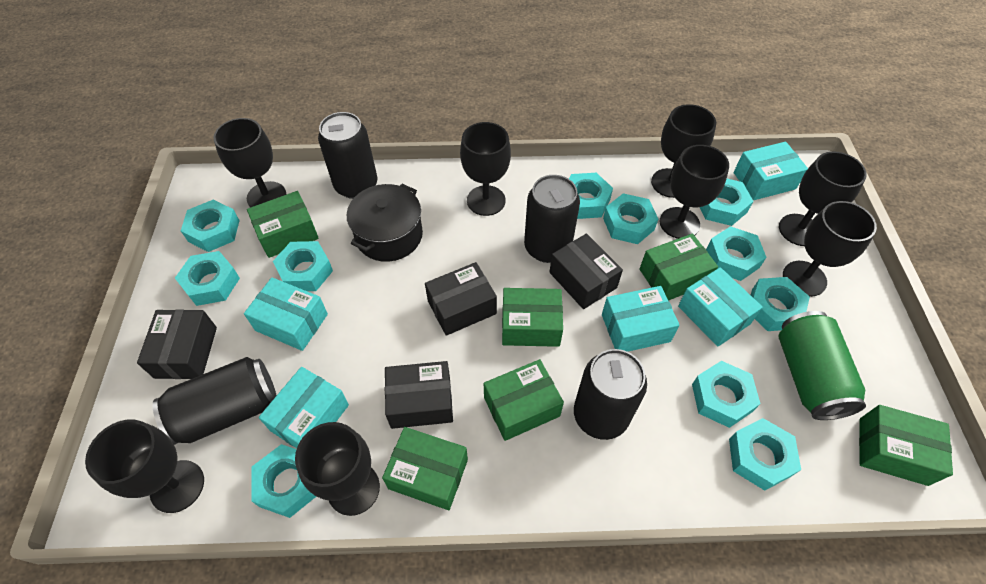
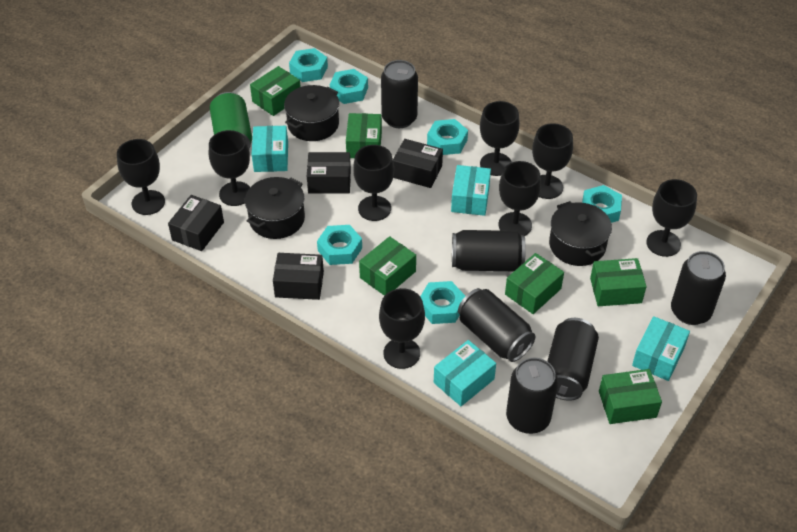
black can: 4 -> 6
black pot: 1 -> 3
turquoise box: 5 -> 4
turquoise nut: 11 -> 6

